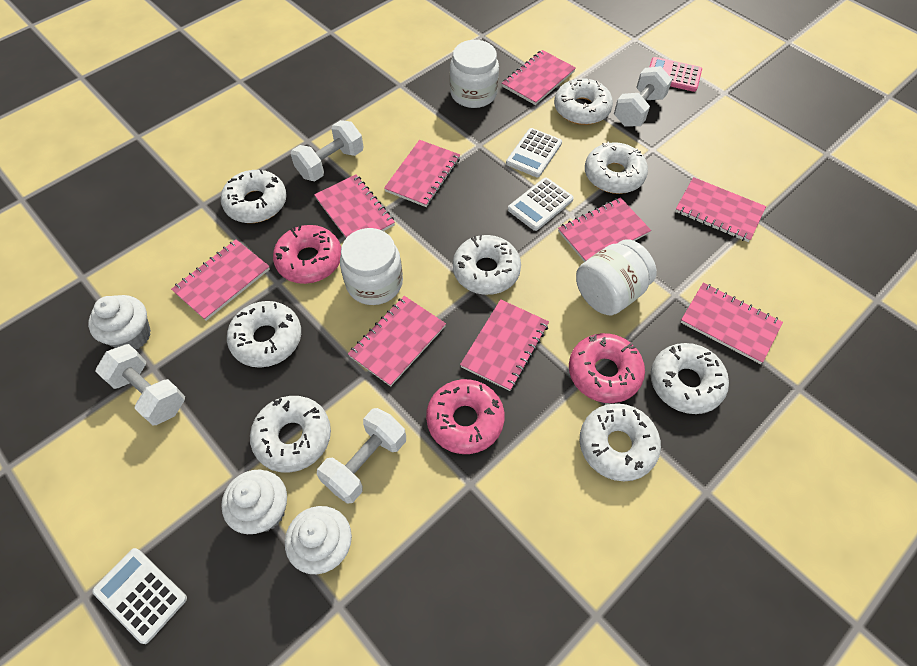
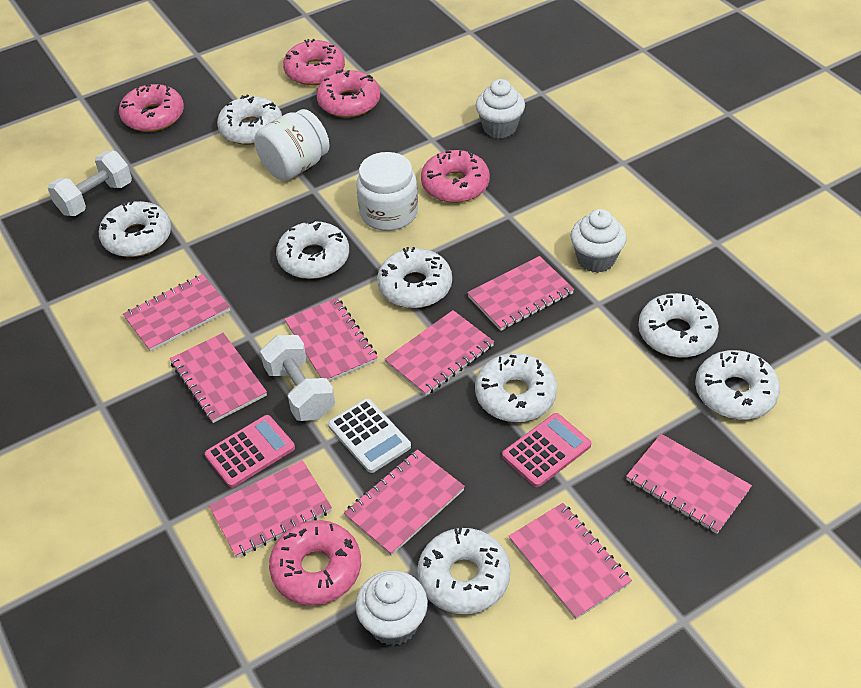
pink calculator: 1 -> 2
pink donut: 3 -> 5
white calculator: 3 -> 1
white dumbbell: 4 -> 2
white jar: 3 -> 2

